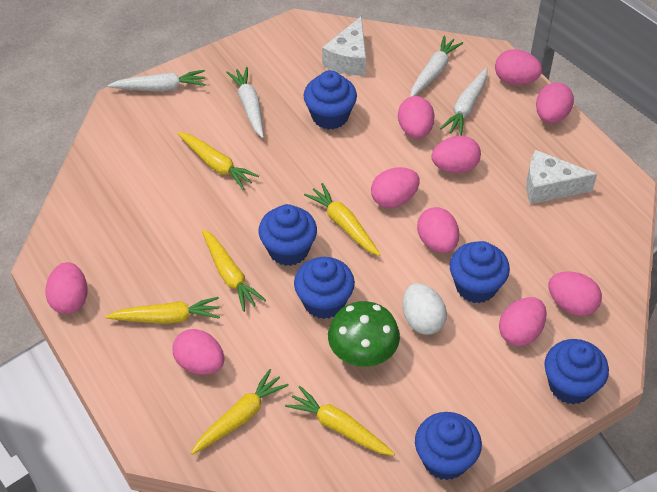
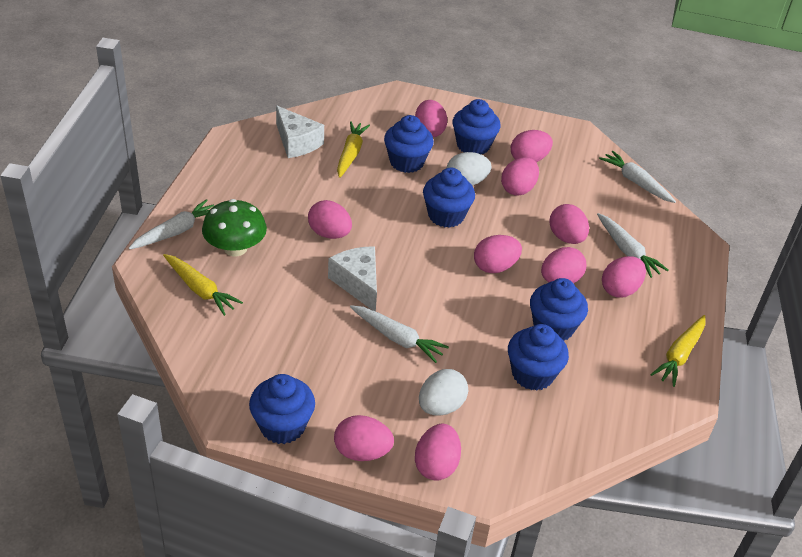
white egg: 1 -> 2
yellow carrot: 6 -> 3

